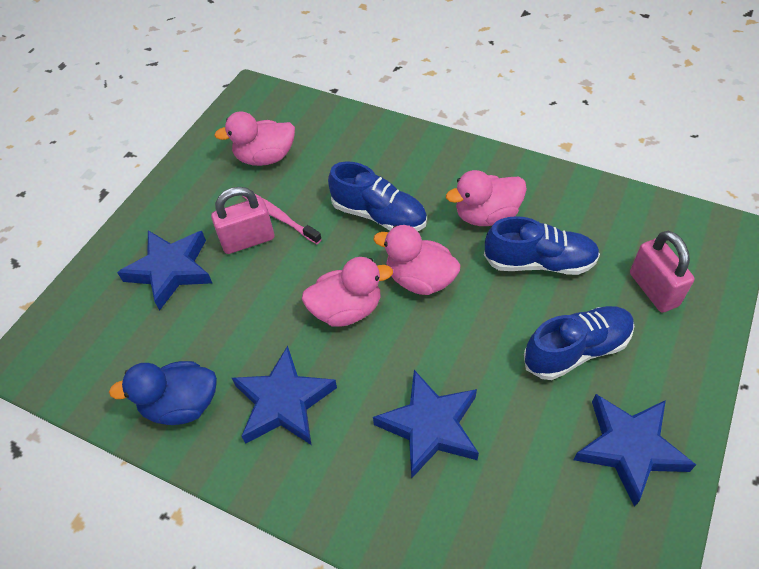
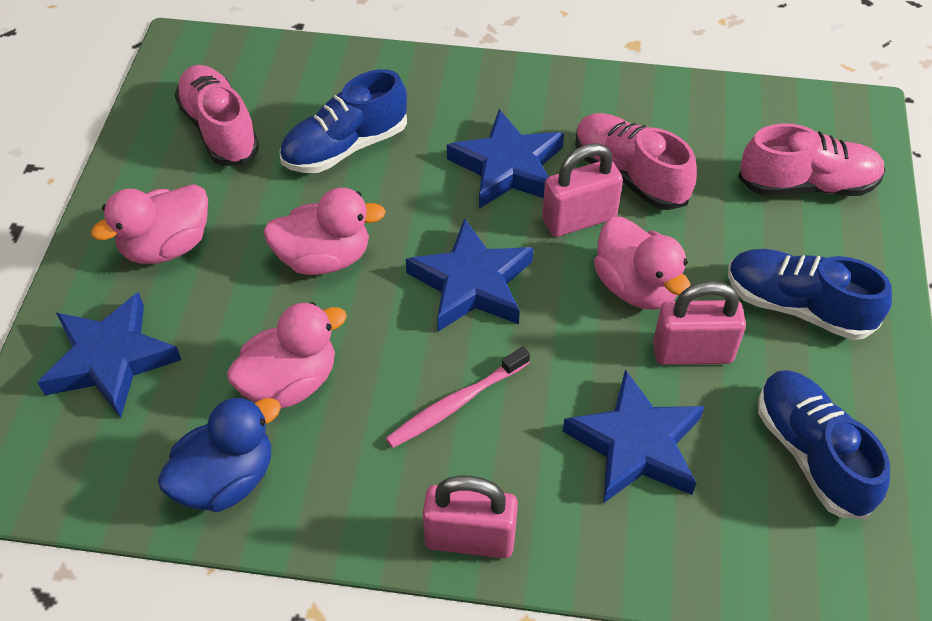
pink padlock: 2 -> 3
pink shoe: 0 -> 3

